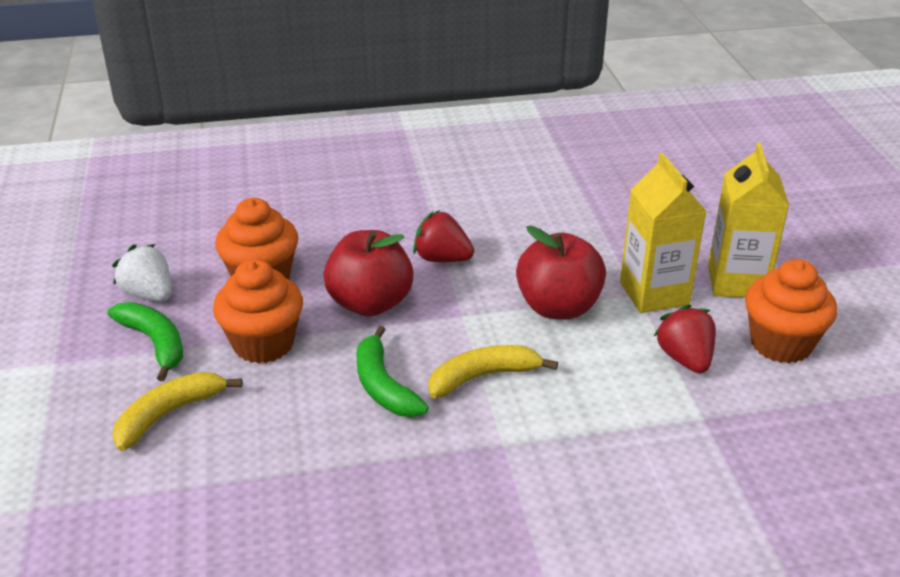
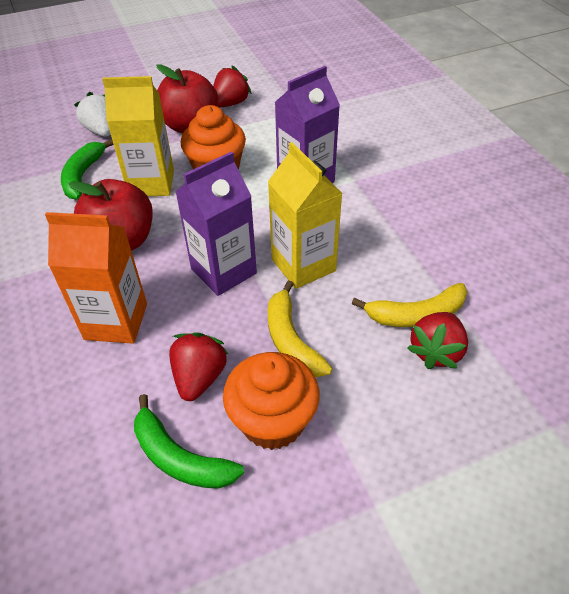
orange carton: 0 -> 1
orange cupcake: 3 -> 2
purple carton: 0 -> 2
red strawberry: 2 -> 3

